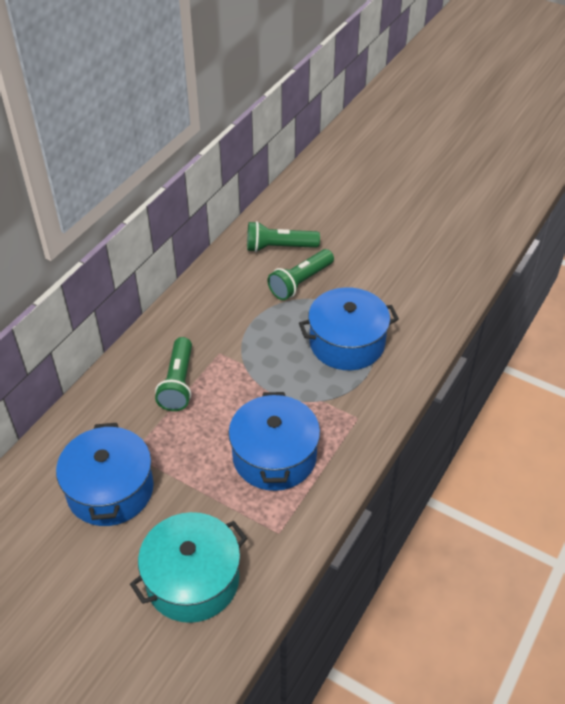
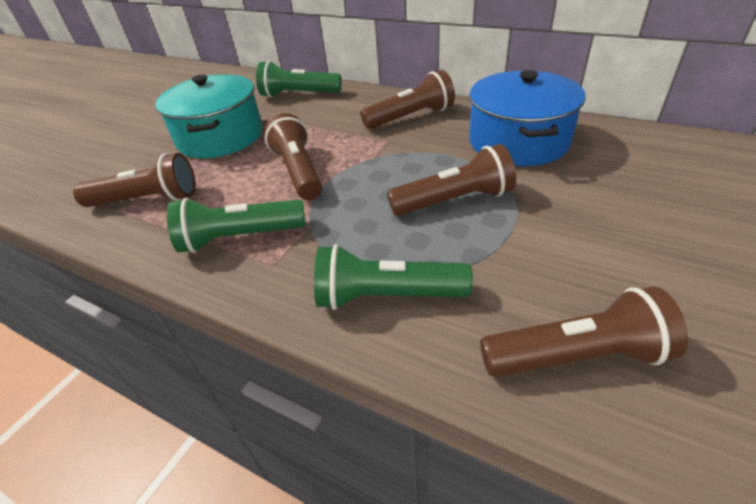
blue pot: 3 -> 1
brown flashlight: 0 -> 5

